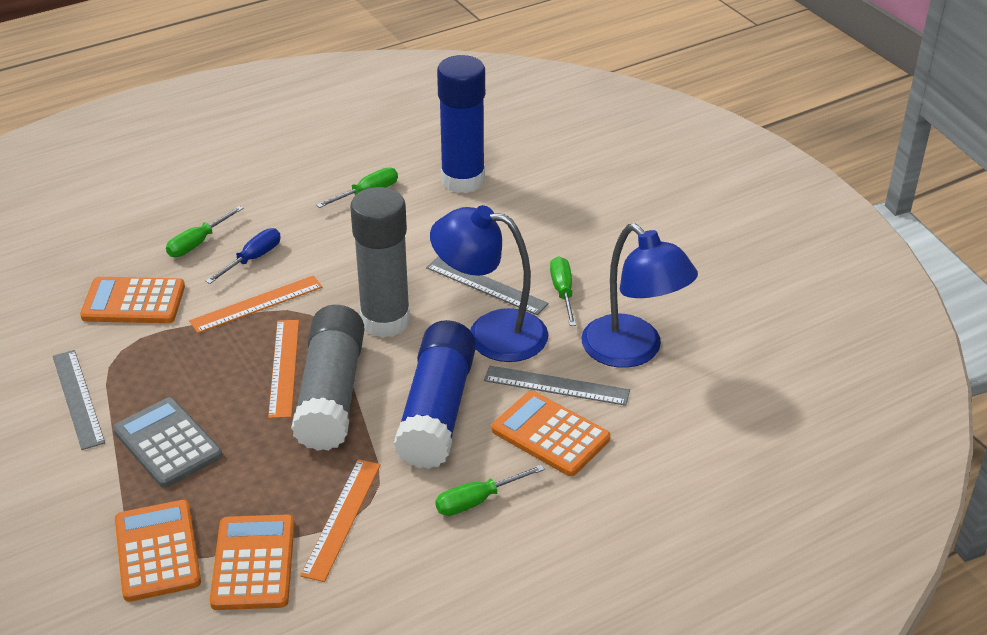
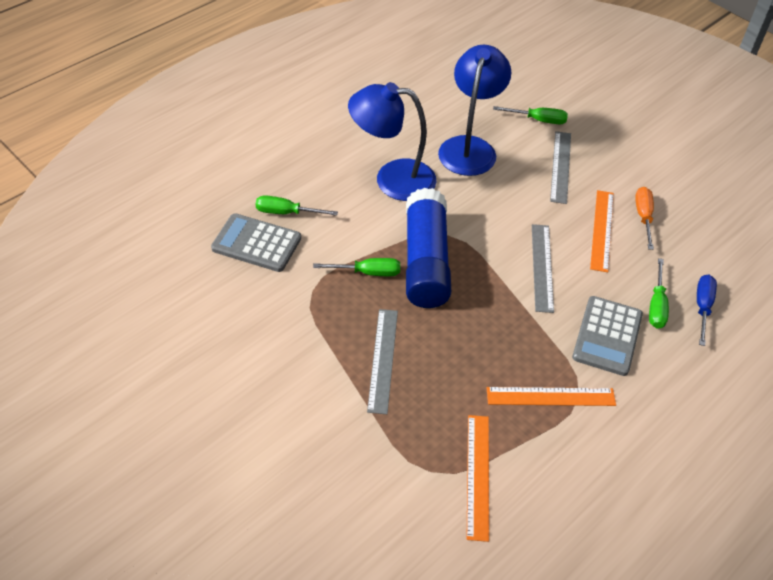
blue glue stick: 2 -> 1
grey calculator: 1 -> 2
grey glue stick: 2 -> 0
orange calculator: 4 -> 0
orange screwdriver: 0 -> 1

